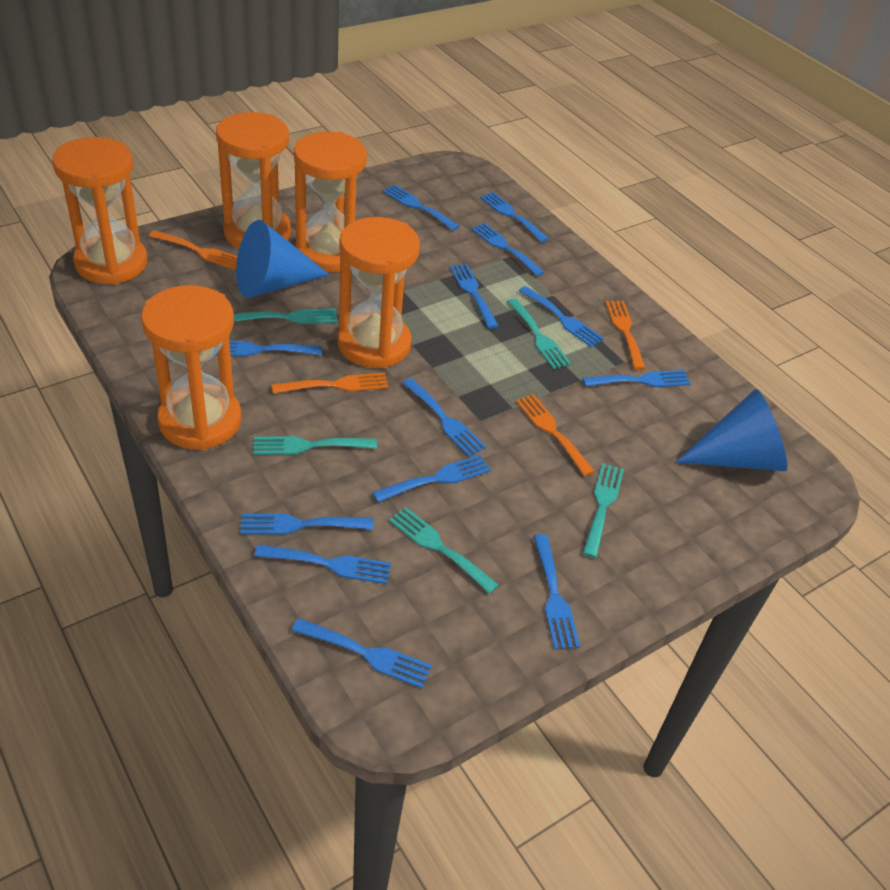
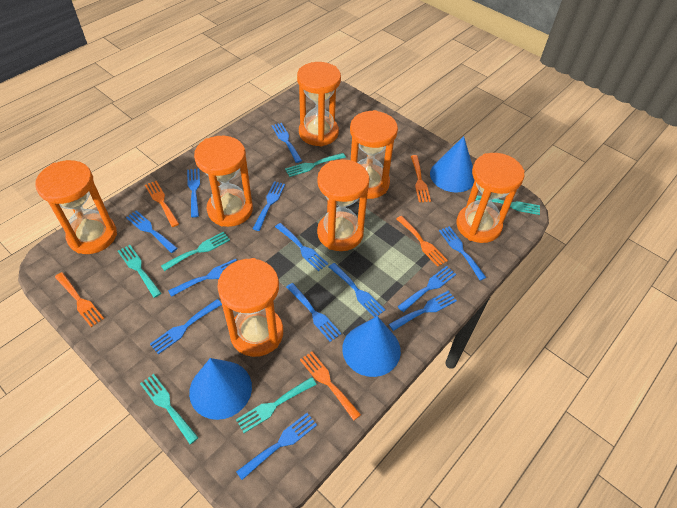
blue cone: 2 -> 3
orange fork: 4 -> 5
orange hourglass: 5 -> 7
turquoise fork: 5 -> 6

